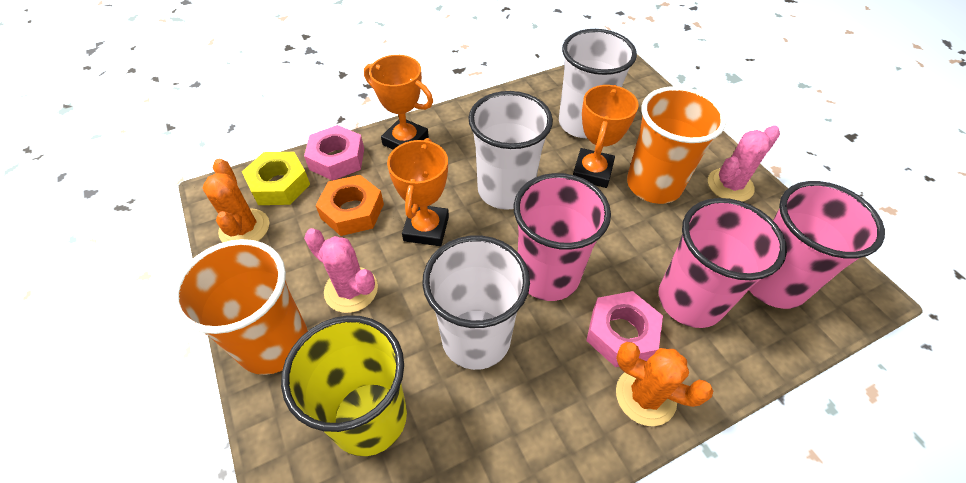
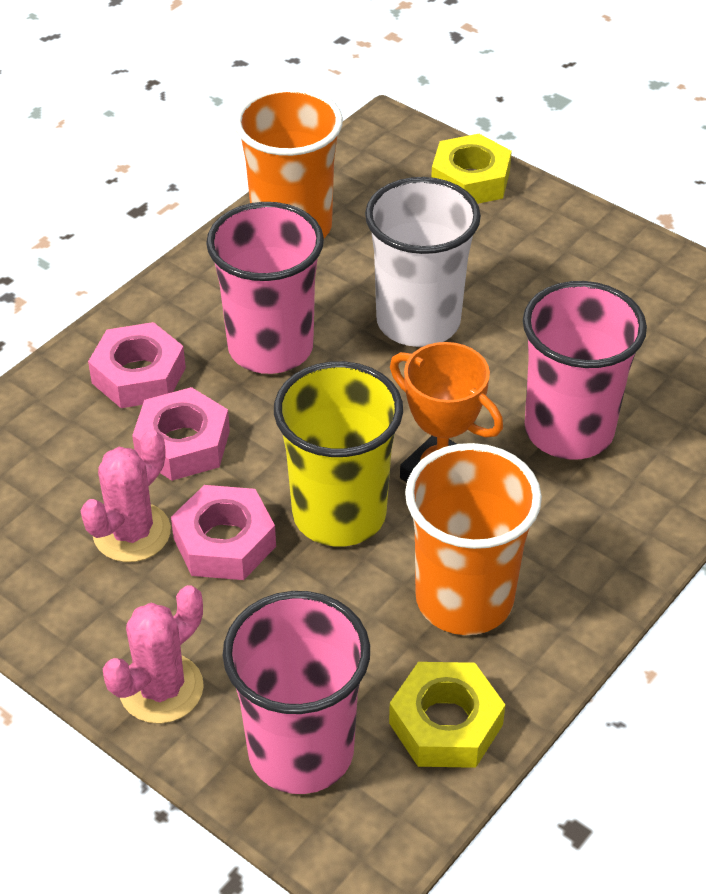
orange cactus: 2 -> 0
orange nut: 1 -> 0
orange trophy: 3 -> 1
pink nut: 2 -> 3
white cup: 3 -> 1
yellow nut: 1 -> 2

